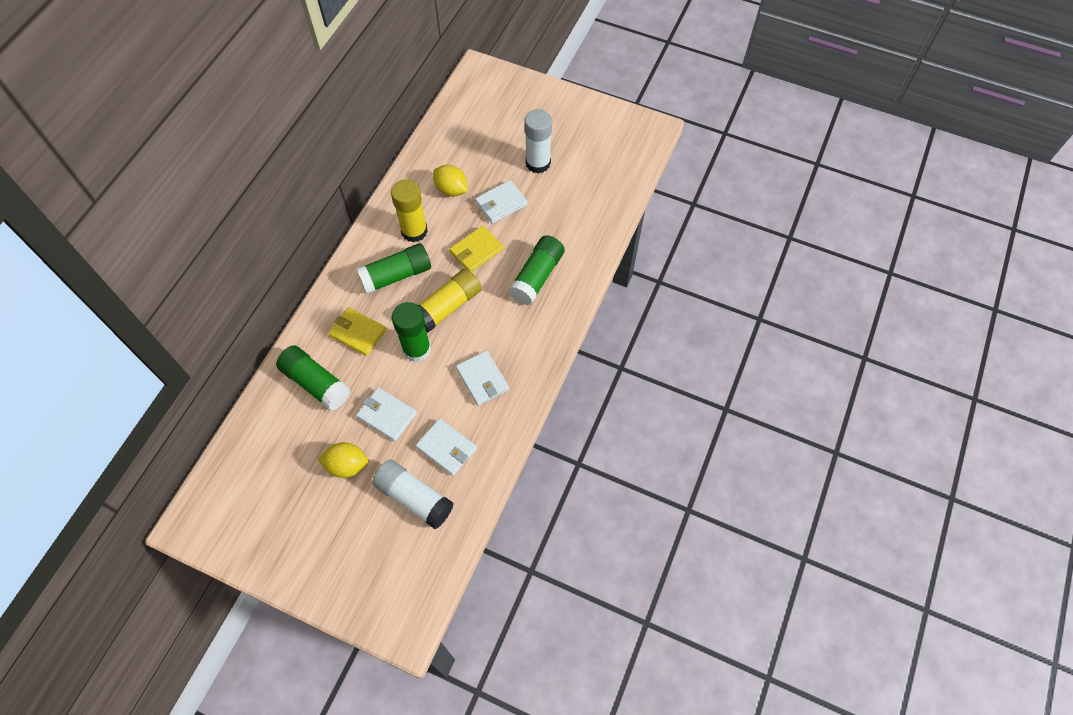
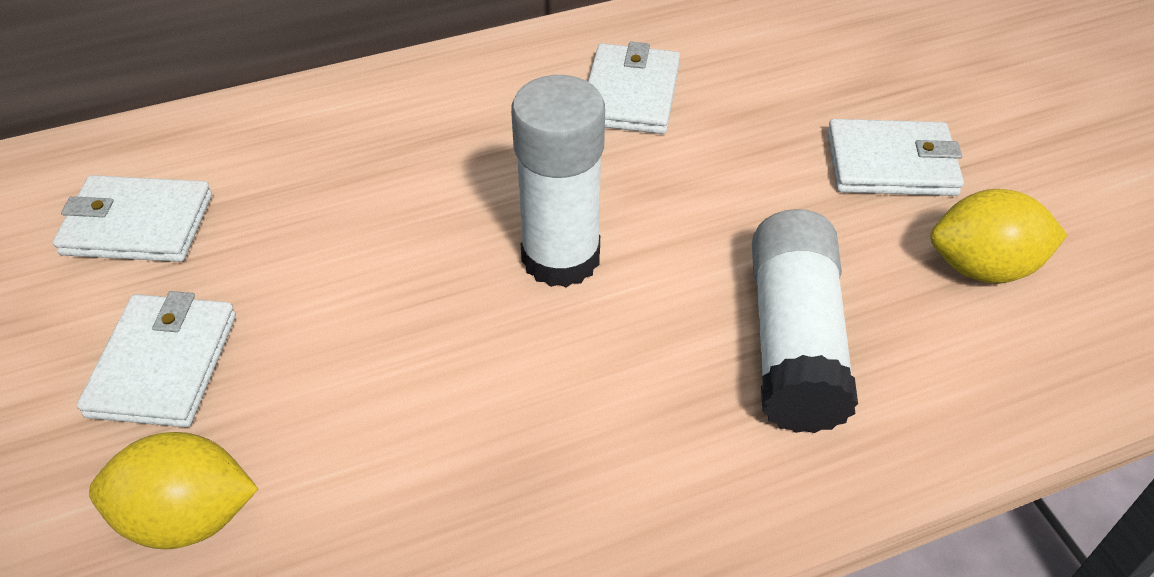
green glue stick: 4 -> 0
yellow glue stick: 2 -> 0
yellow wallet: 2 -> 0

